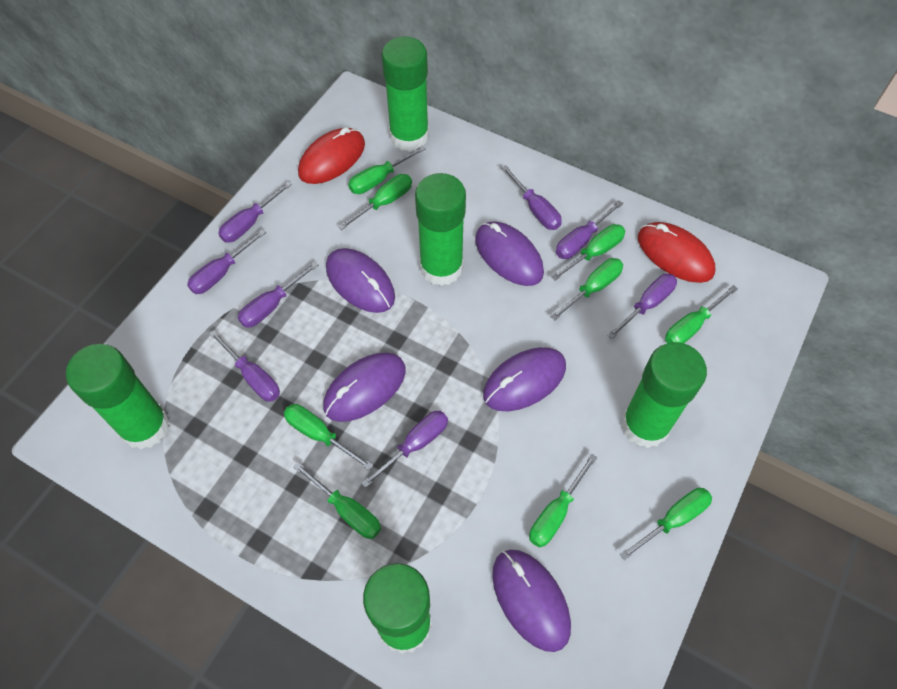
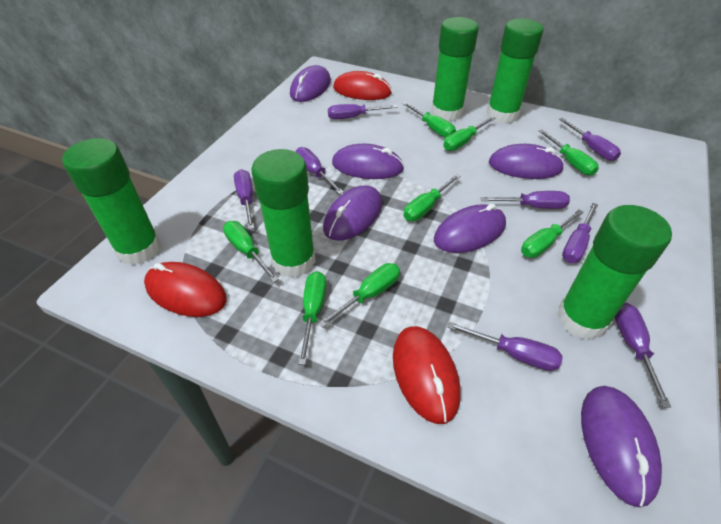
green screwdriver: 9 -> 8
purple mouse: 5 -> 6
red mouse: 2 -> 3

